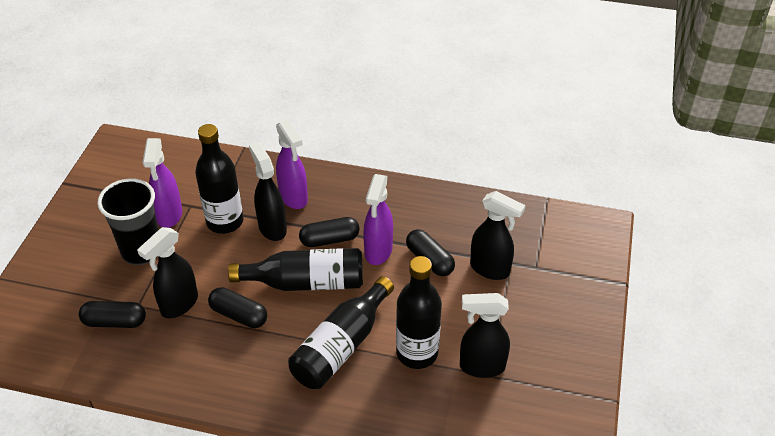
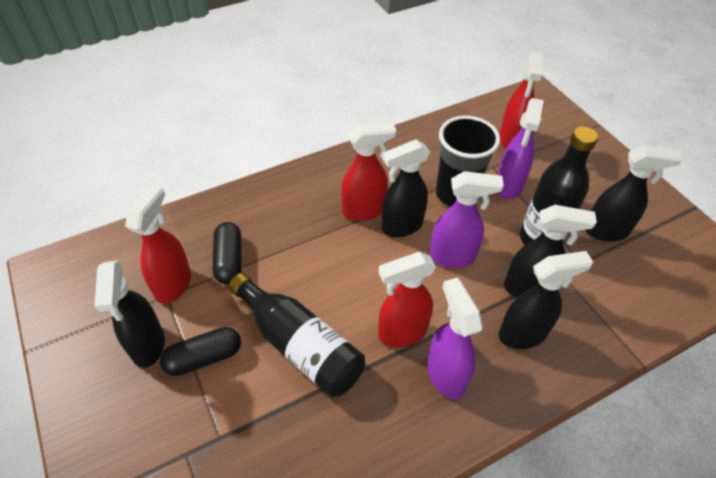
black bottle: 4 -> 2
black capsule: 4 -> 2
black spray bottle: 4 -> 5
red spray bottle: 0 -> 4

